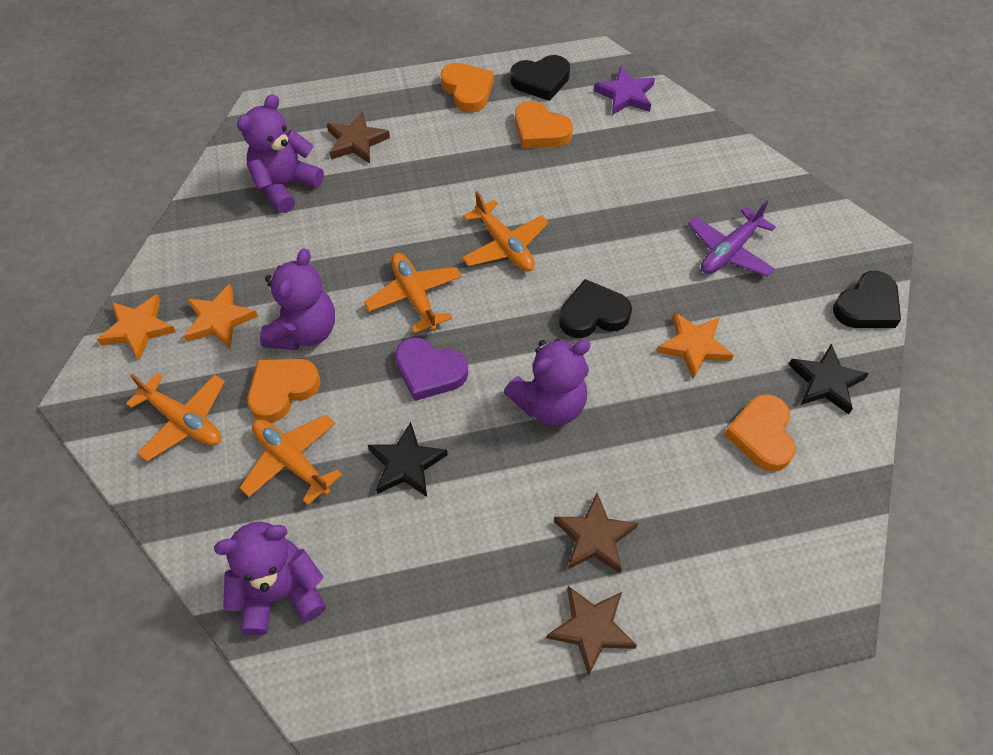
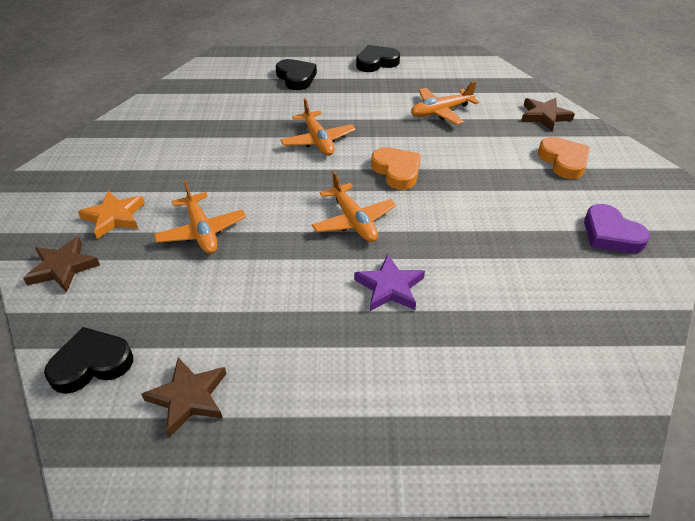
black star: 2 -> 0
orange heart: 4 -> 2
orange star: 3 -> 1
purple plane: 1 -> 0
purple teddy bear: 4 -> 0

